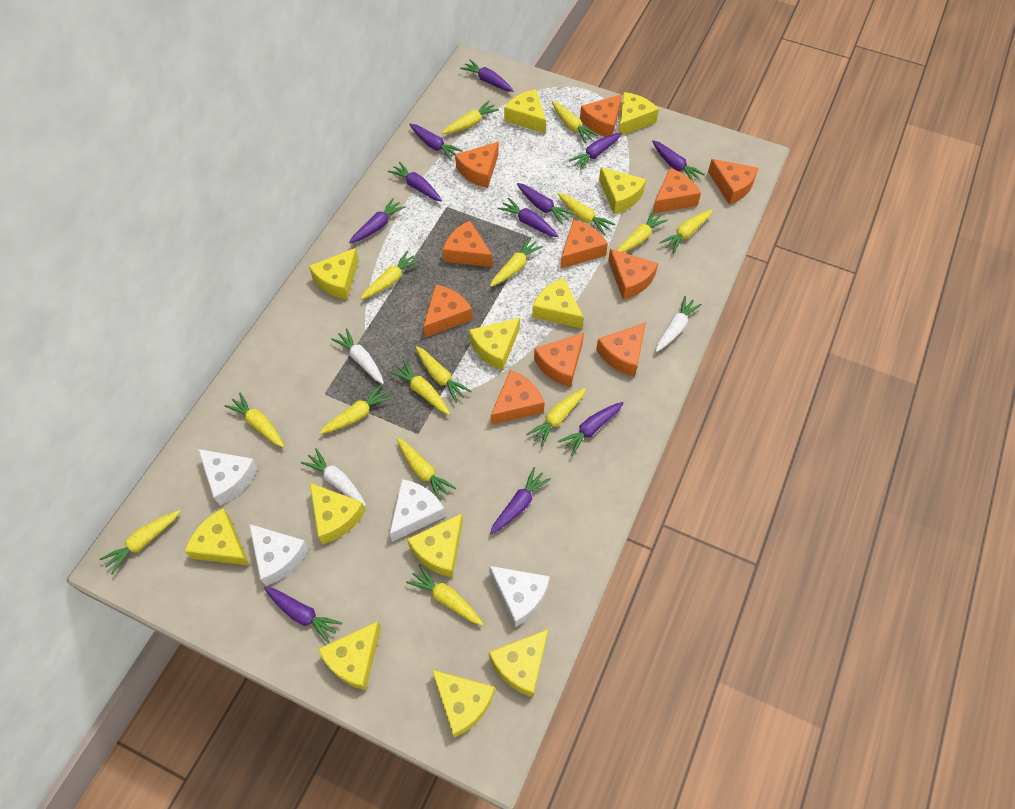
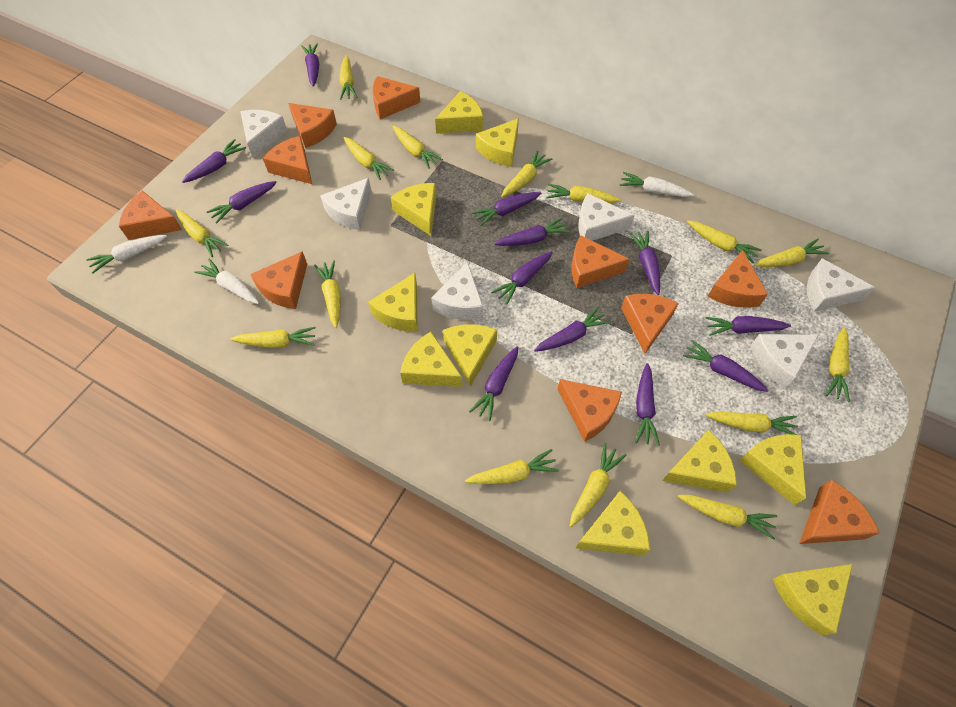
orange cheese: 11 -> 10
purple carrot: 11 -> 12
white cheese: 4 -> 6
yellow cheese: 12 -> 10

